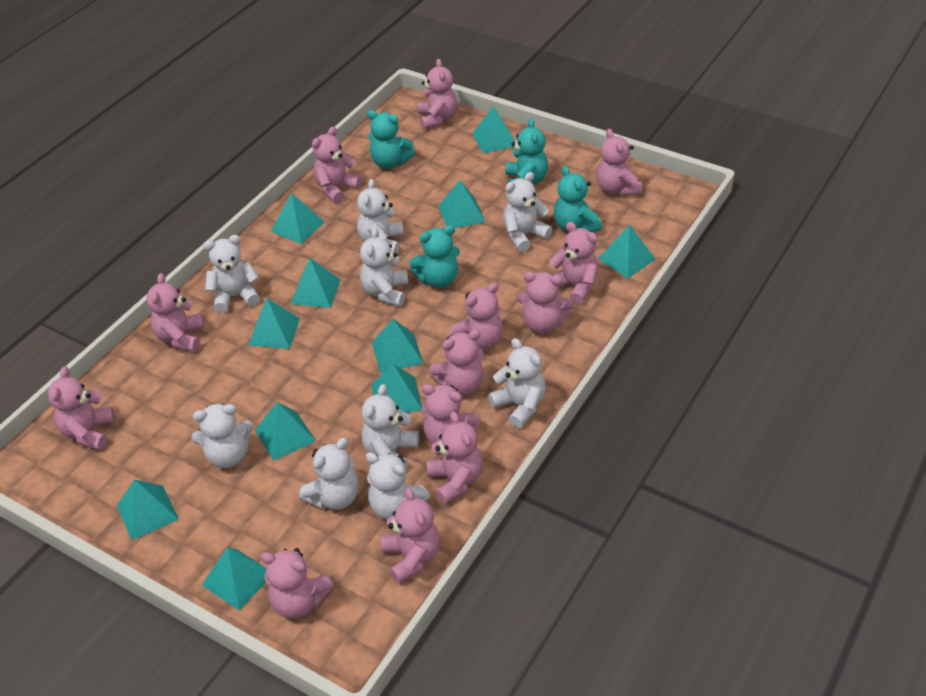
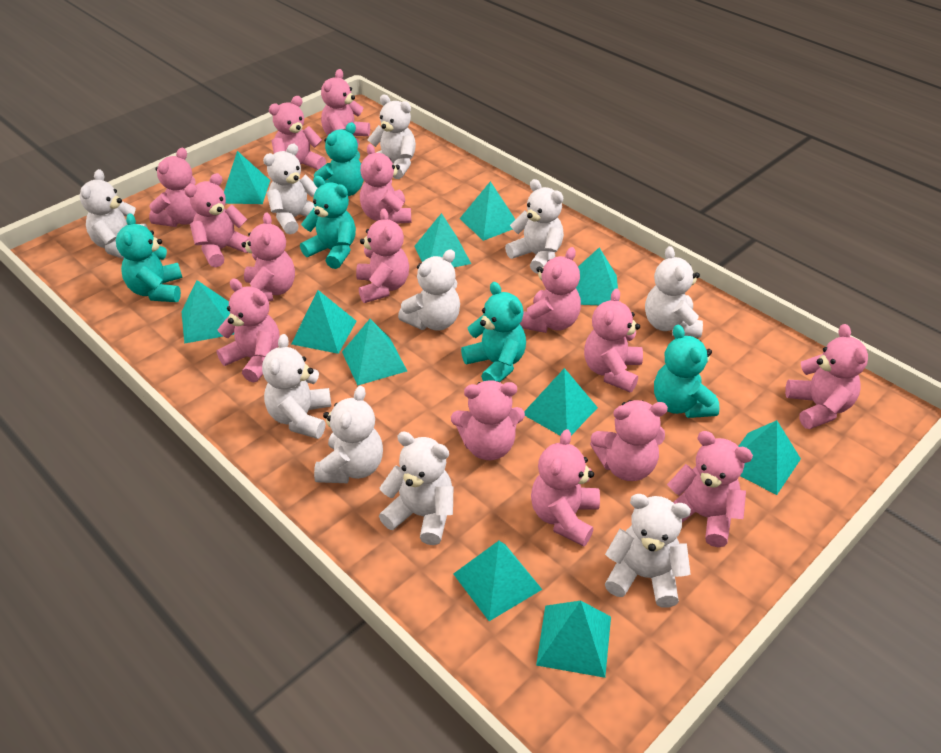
pink teddy bear: 13 -> 15
turquoise teddy bear: 4 -> 5
white teddy bear: 9 -> 10

